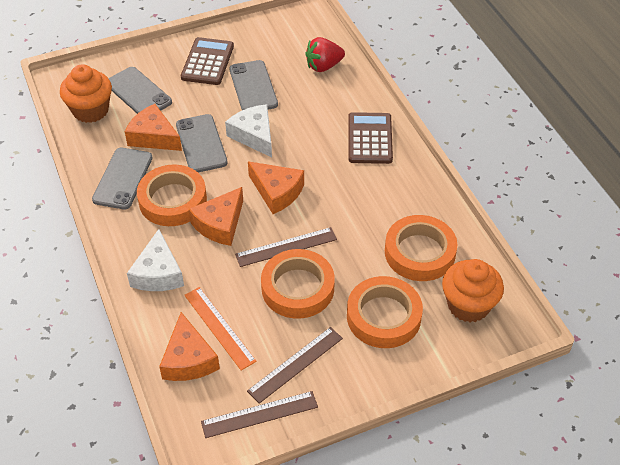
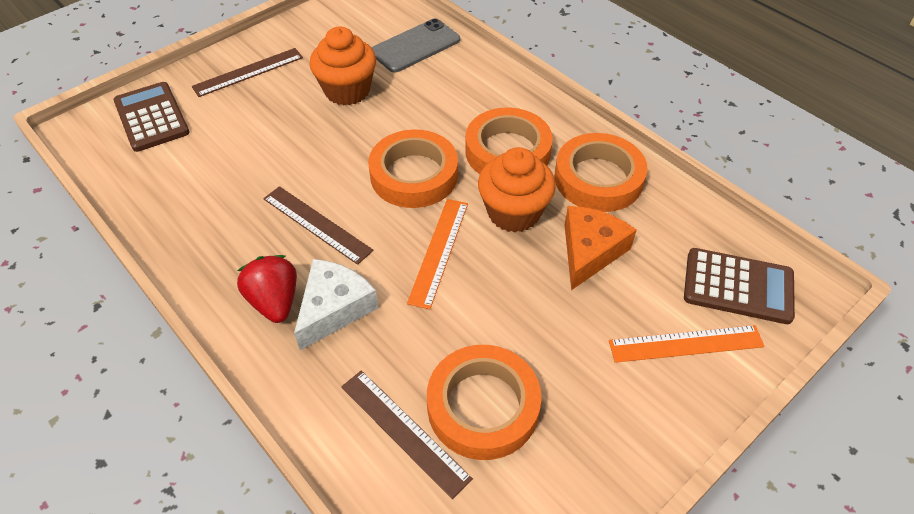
grey phone: 4 -> 1
orange cheese: 4 -> 1
orange ruler: 1 -> 2
white cheese: 2 -> 1

